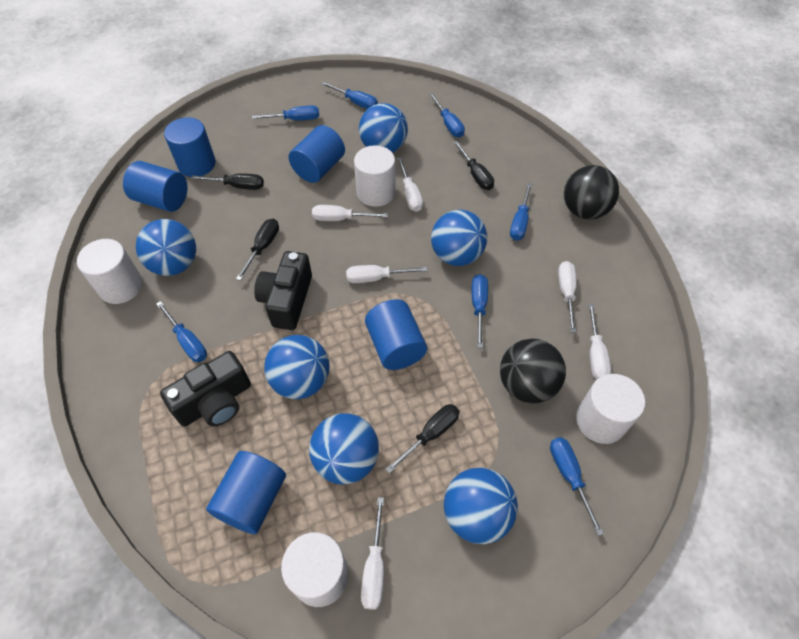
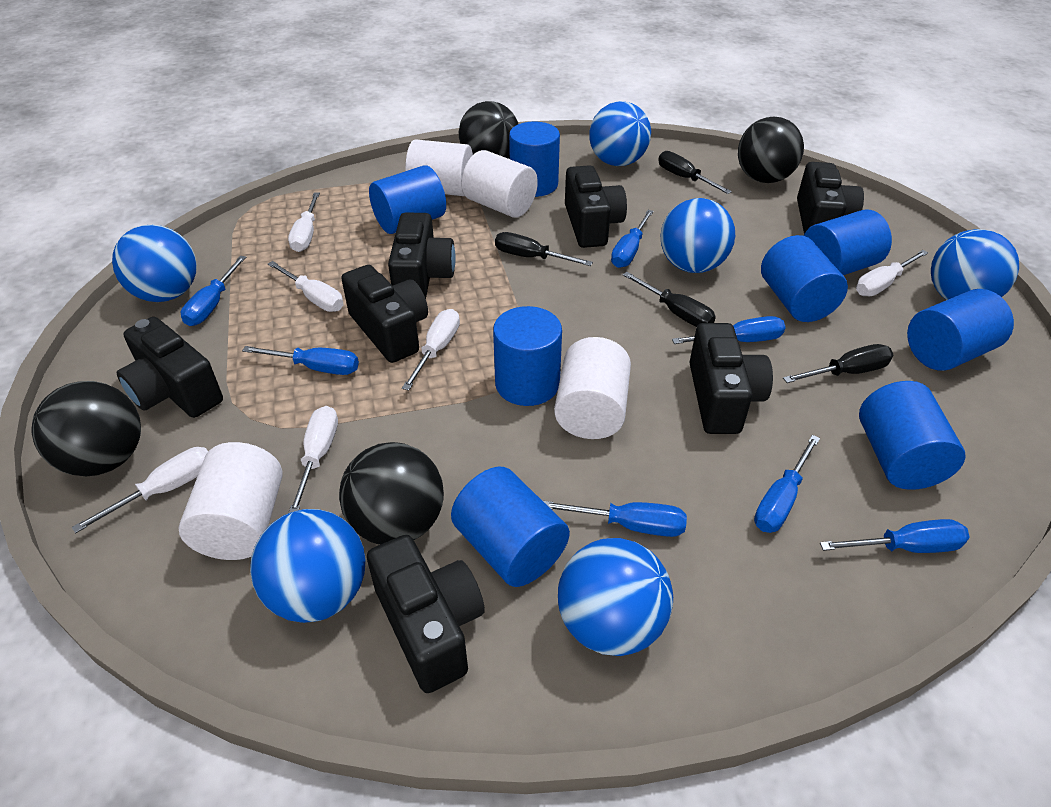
black ball: 2 -> 4
black camera: 2 -> 7
blue cylinder: 5 -> 8

